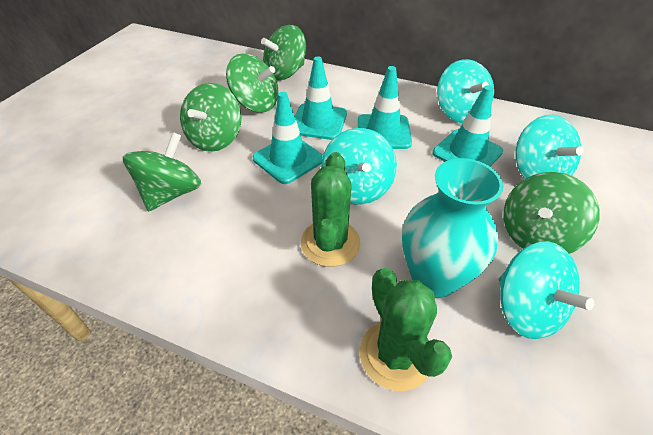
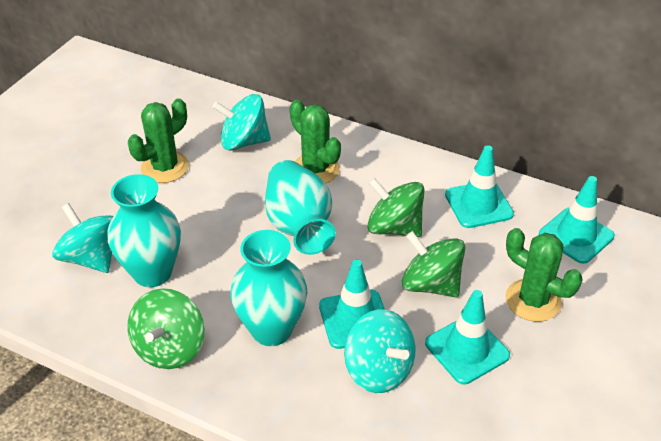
green cactus: 2 -> 3
green spinning top: 5 -> 3
turquoise spinning top: 4 -> 3
turquoise vase: 1 -> 3

